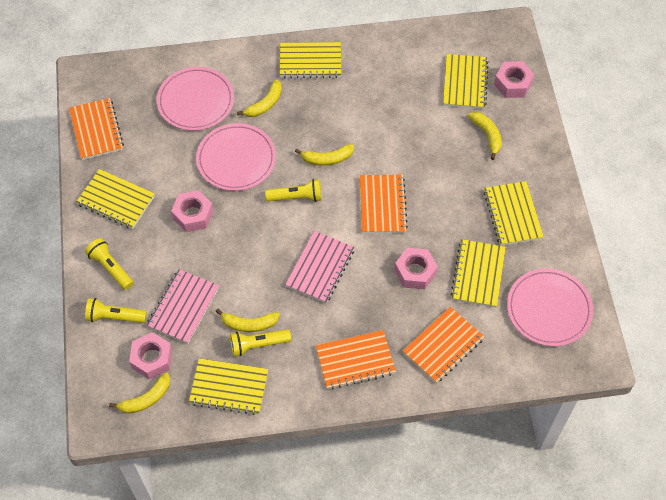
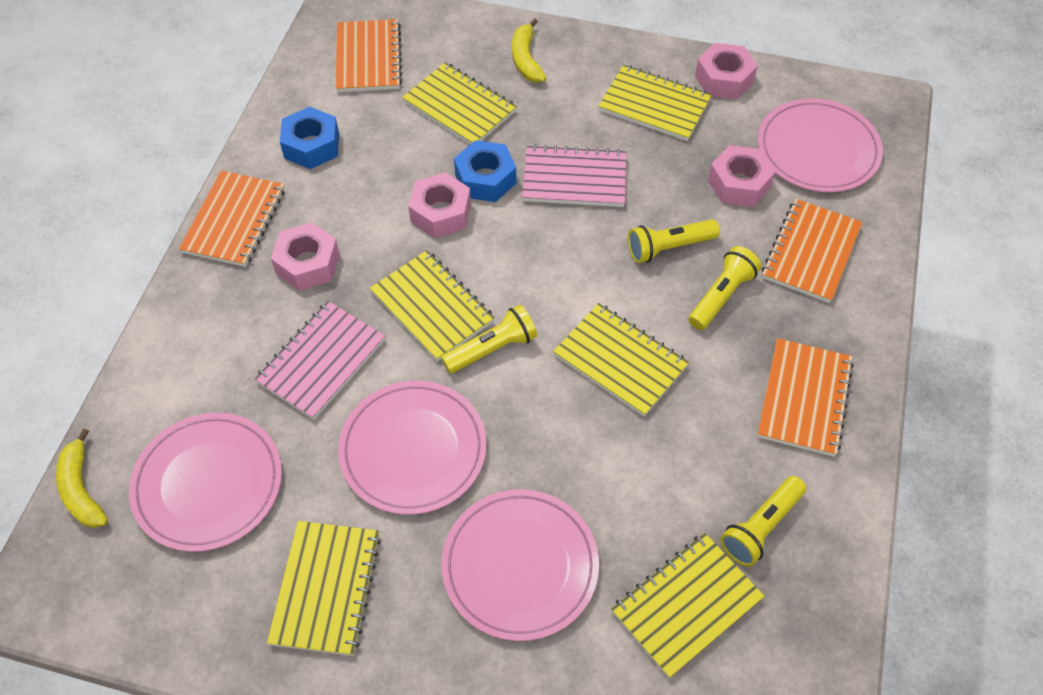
blue nut: 0 -> 2
pink plate: 3 -> 4
yellow banana: 5 -> 2

